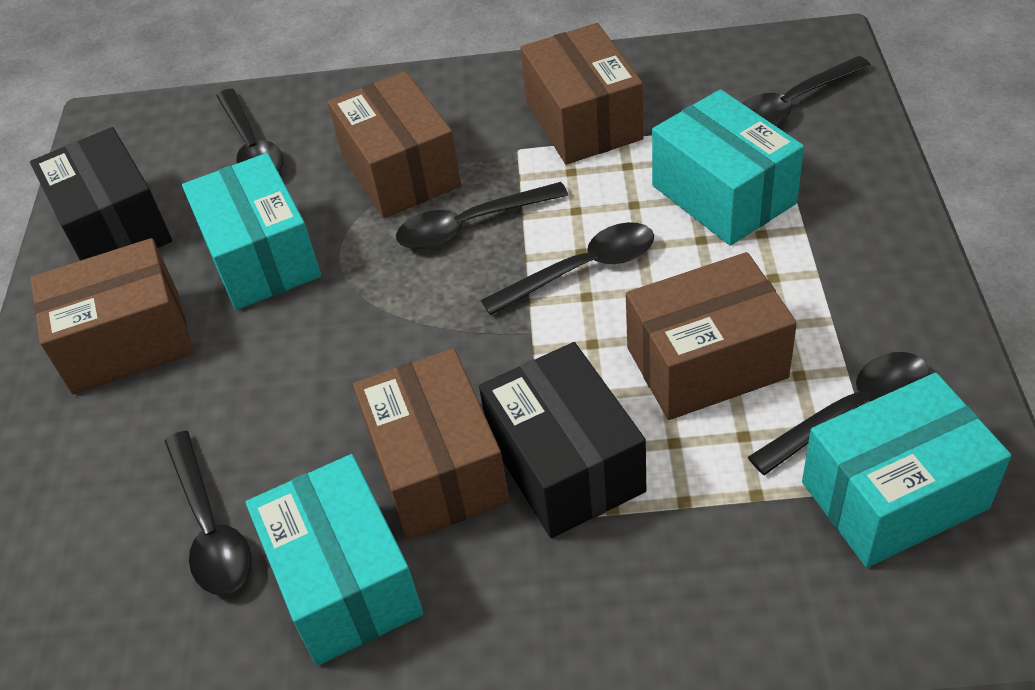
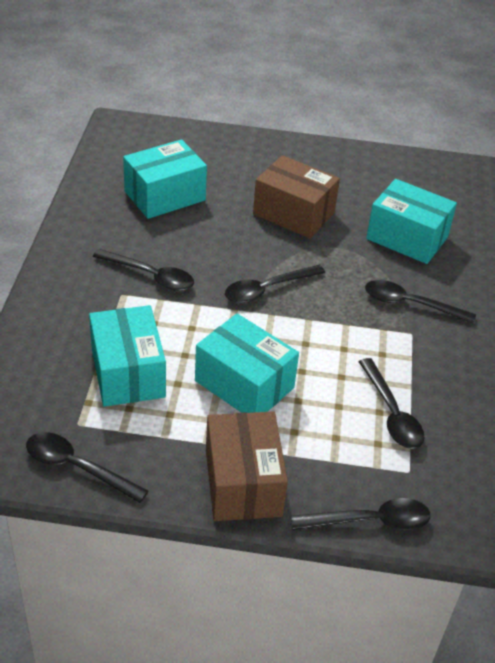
black box: 2 -> 0
brown box: 5 -> 2

